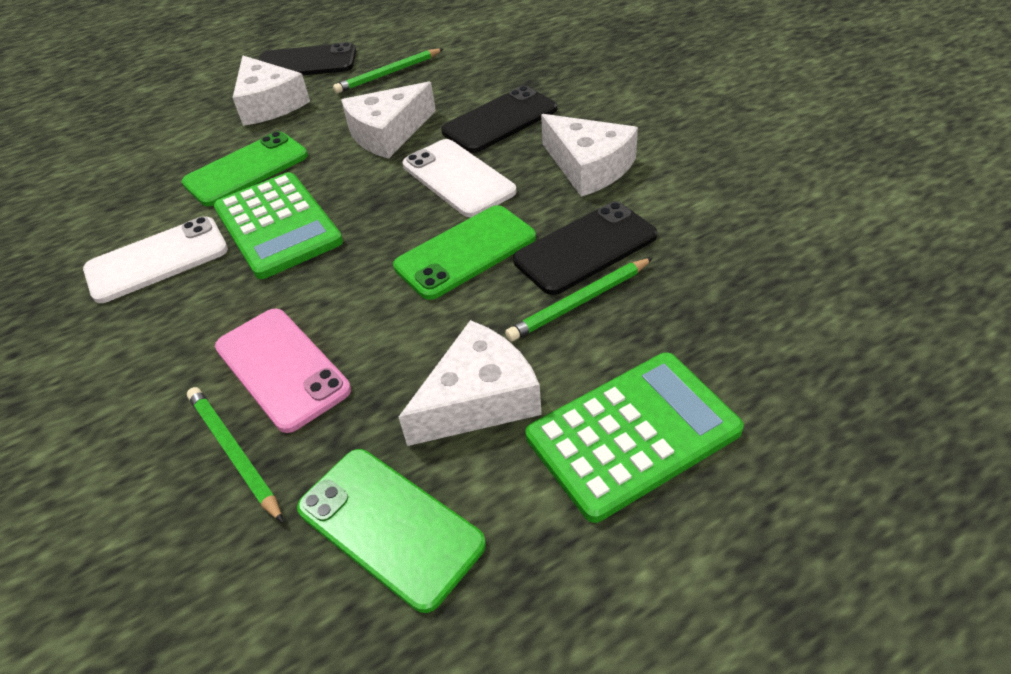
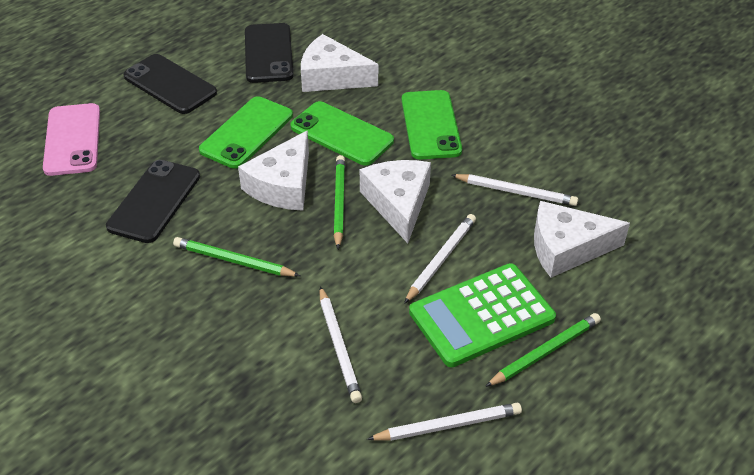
green calculator: 2 -> 1
white pencil: 0 -> 4
white phone: 2 -> 0

